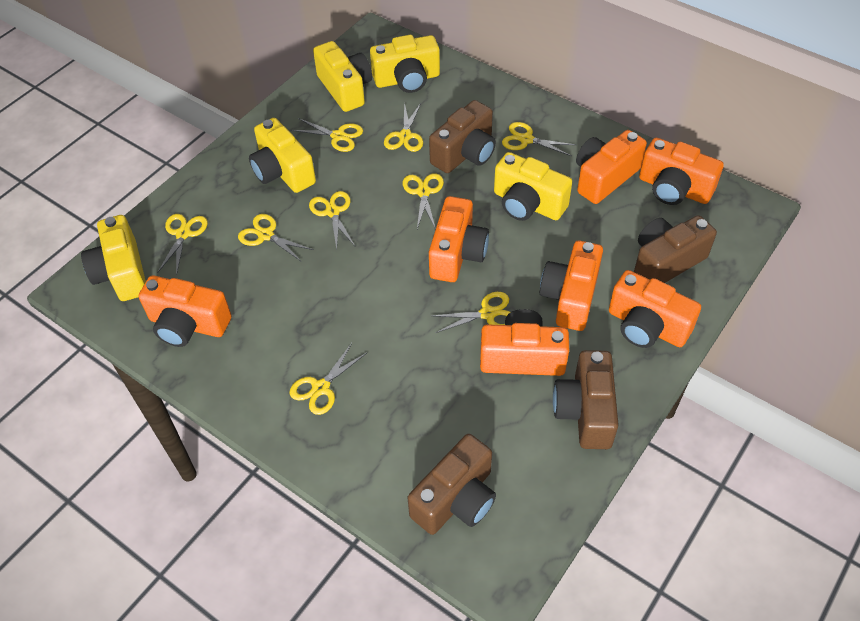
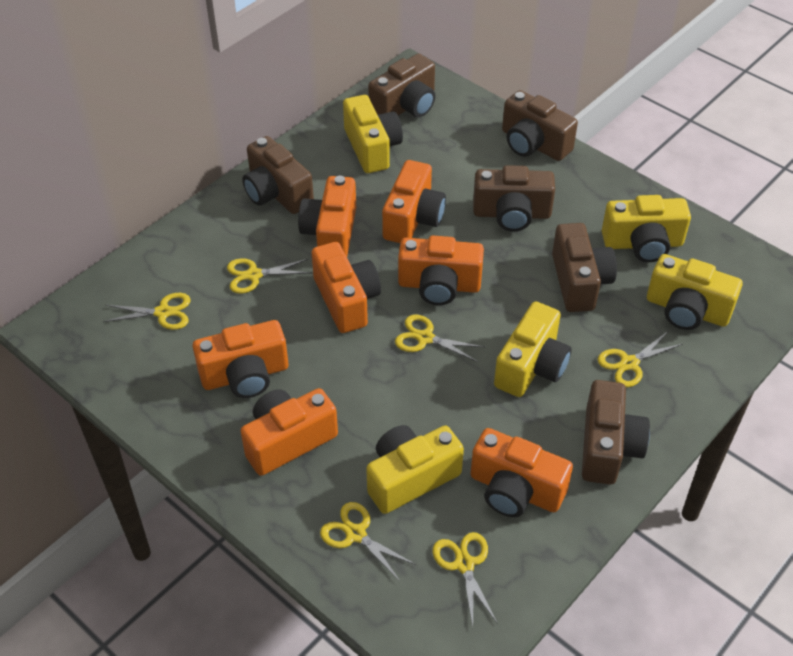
brown camera: 4 -> 6
yellow scissors: 9 -> 6

